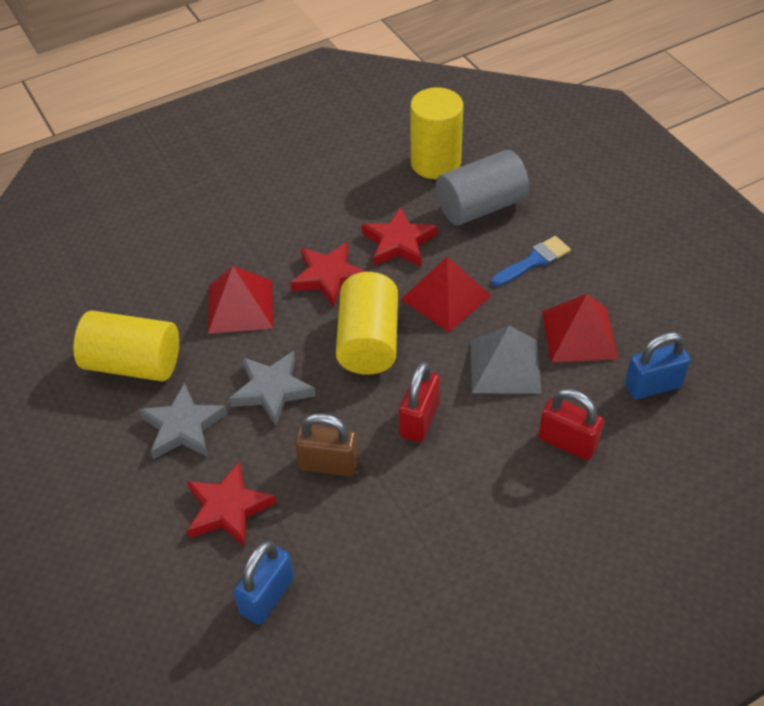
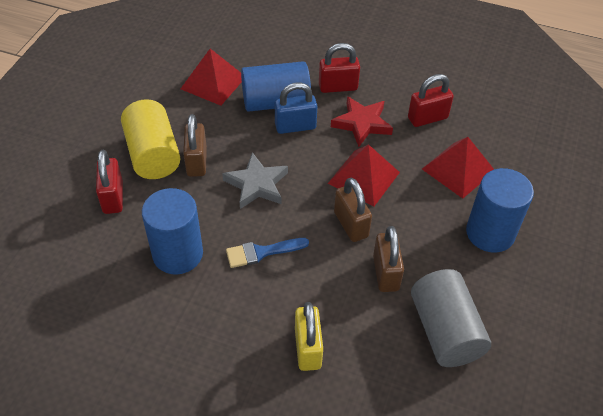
blue cylinder: 0 -> 3
blue padlock: 2 -> 1
brown padlock: 1 -> 3
grey pyramid: 1 -> 0
grey star: 2 -> 1
red padlock: 2 -> 3
red star: 3 -> 1
yellow cylinder: 3 -> 1
yellow padlock: 0 -> 1

